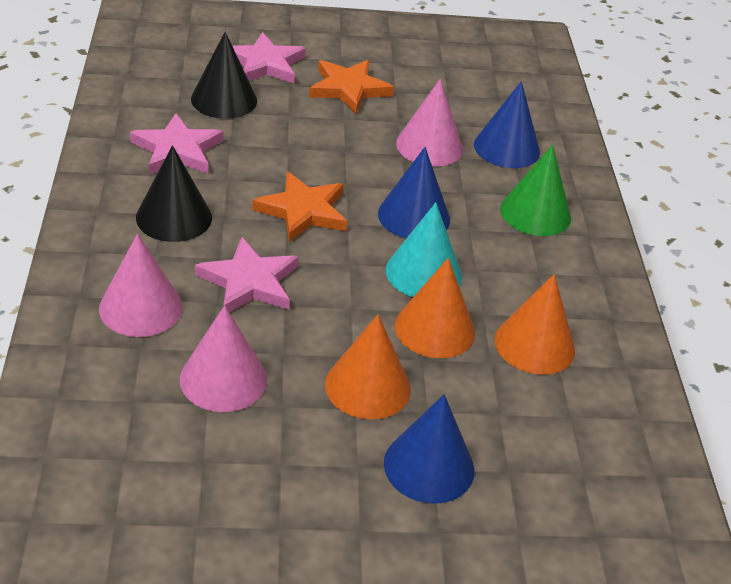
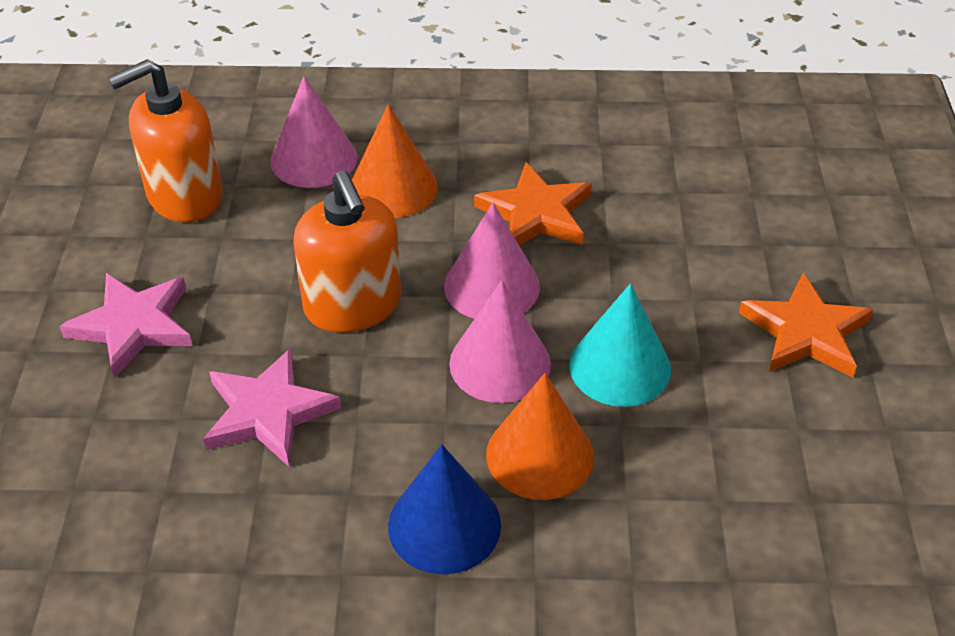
black cone: 2 -> 0
blue cone: 3 -> 1
green cone: 1 -> 0
orange cone: 3 -> 2
orange soap dispenser: 0 -> 2
pink star: 3 -> 2

